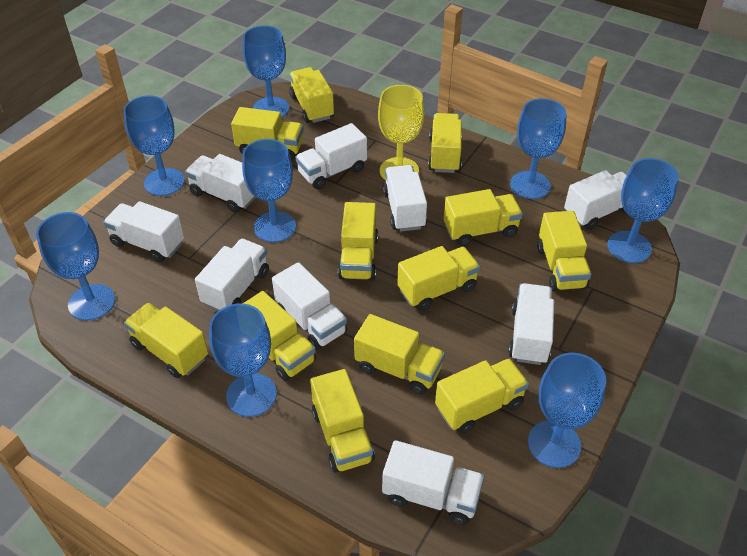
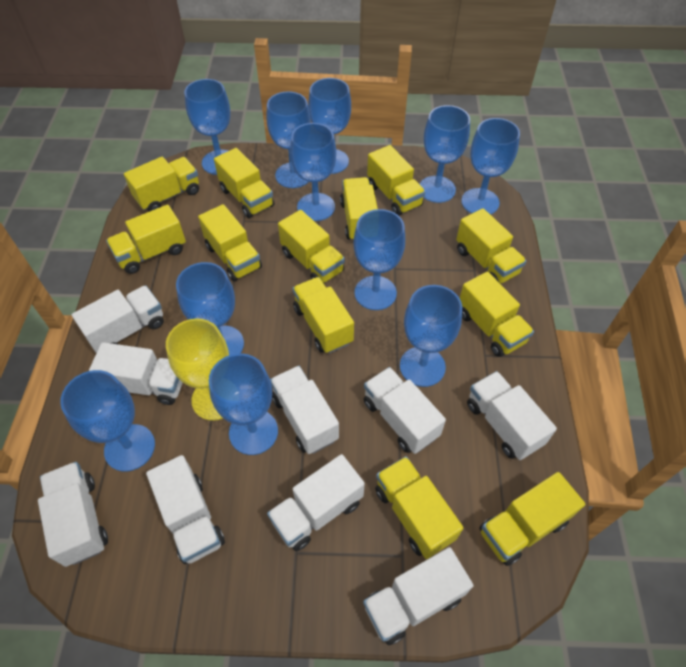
blue goblet: 8 -> 11

